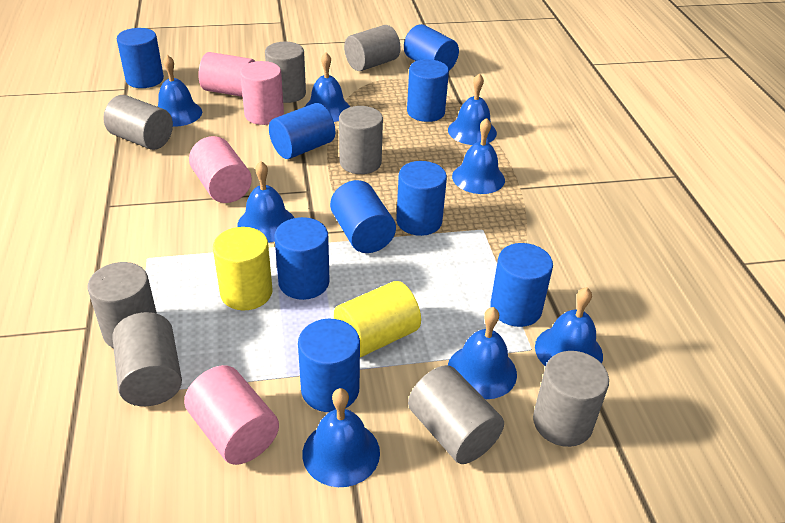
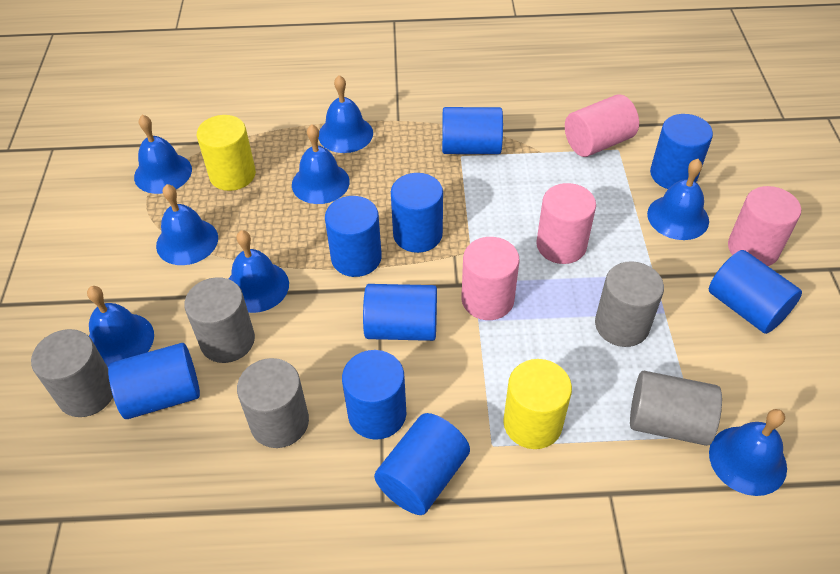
grey cylinder: 8 -> 5

